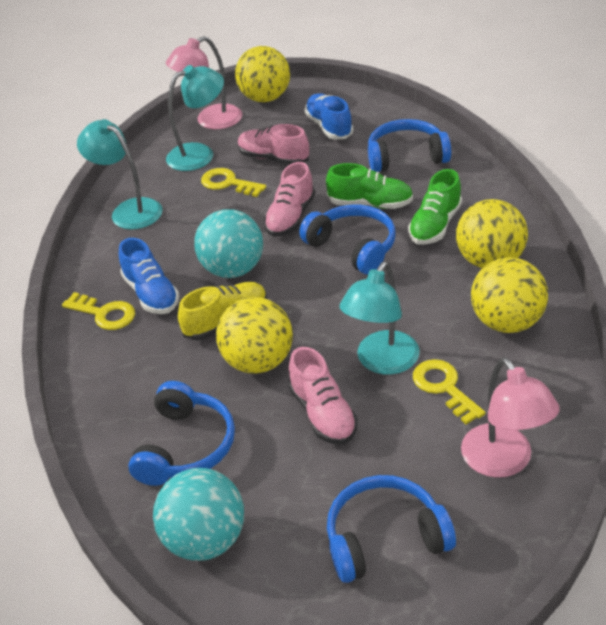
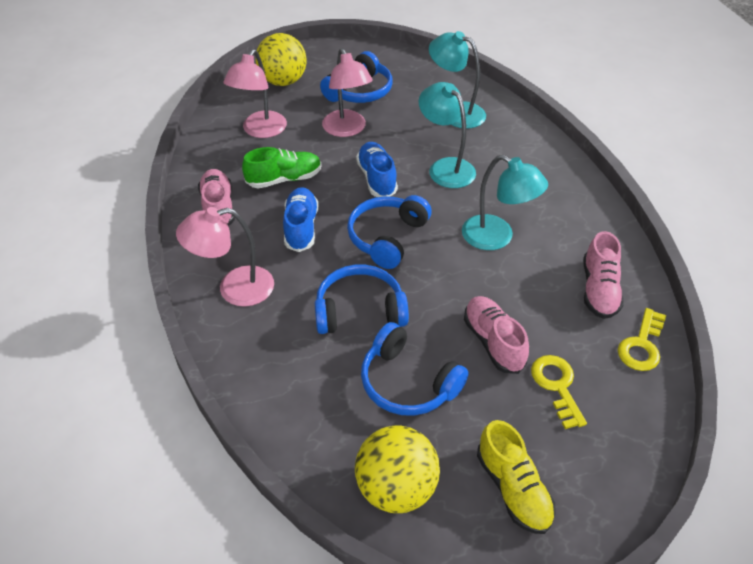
green shoe: 2 -> 1
pink lamp: 2 -> 3
turquoise ball: 2 -> 0
yellow ball: 4 -> 2
yellow key: 3 -> 2

